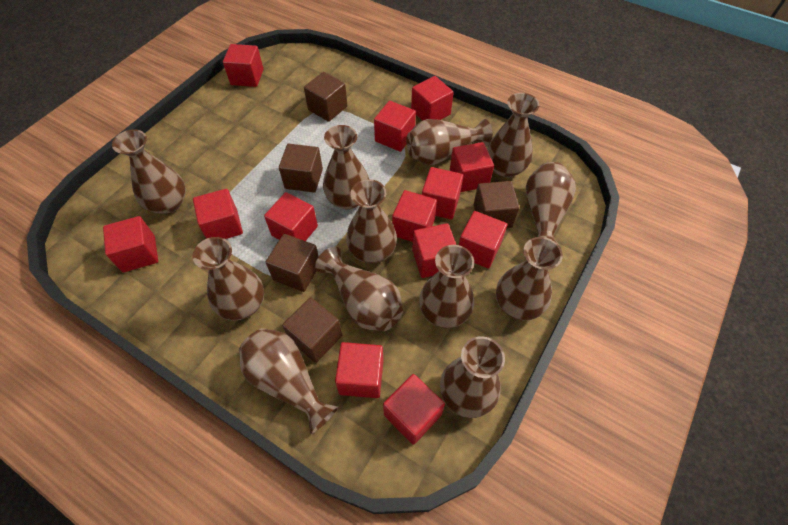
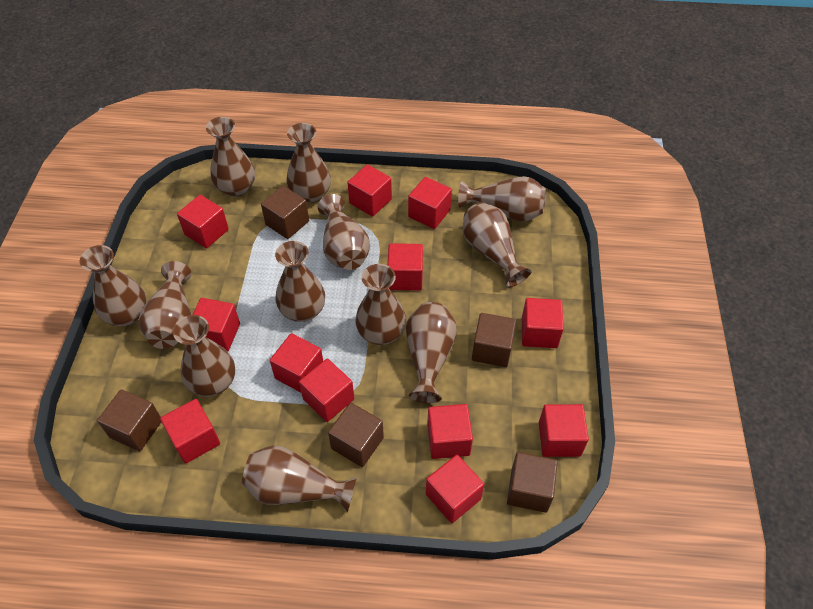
red cube: 13 -> 12

